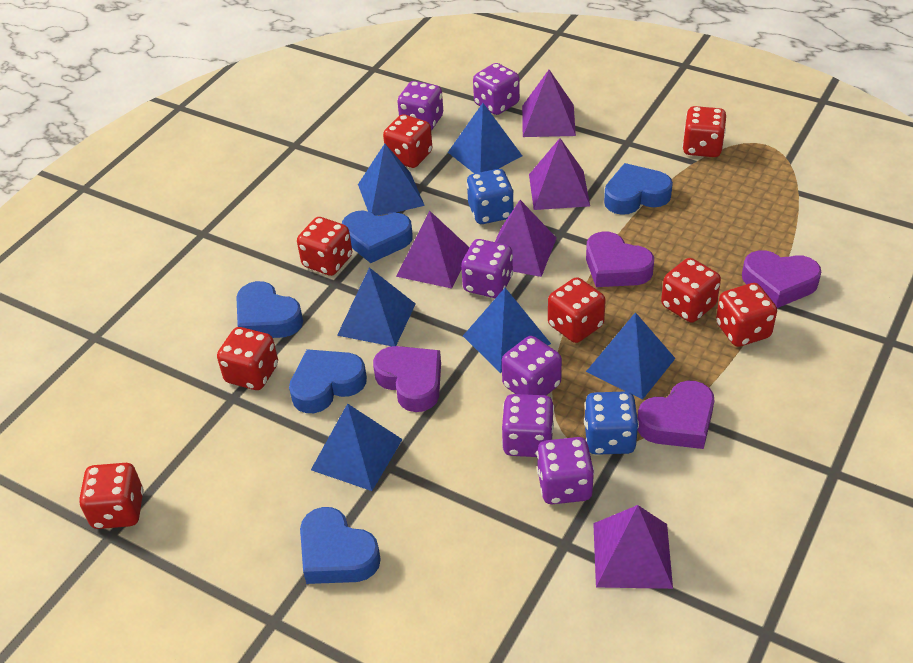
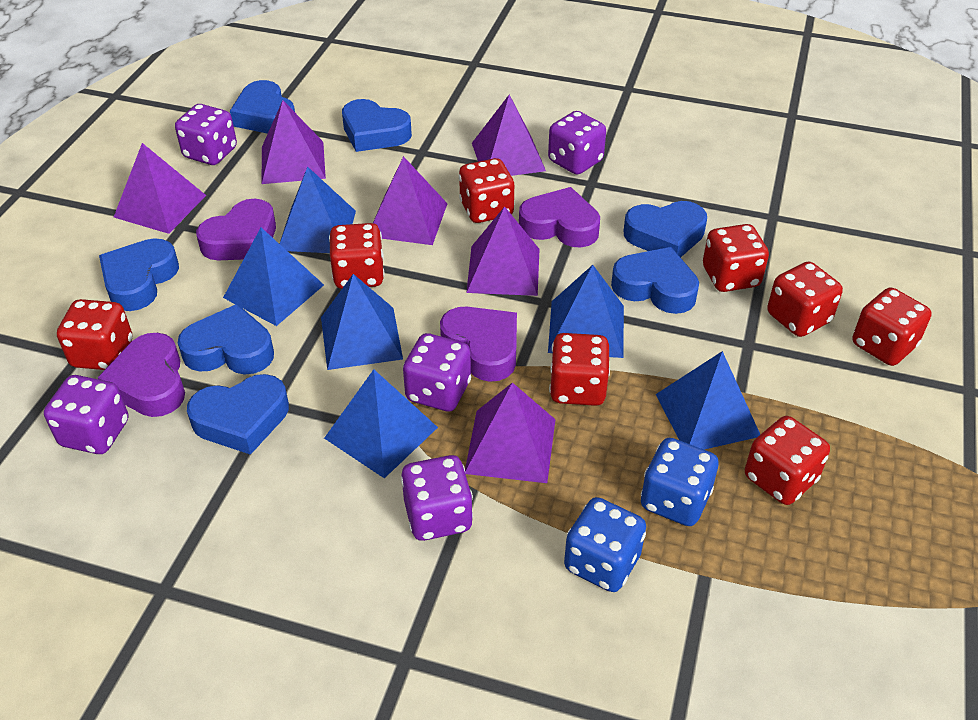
blue heart: 5 -> 7
purple dice: 6 -> 5
purple pyramid: 5 -> 6

